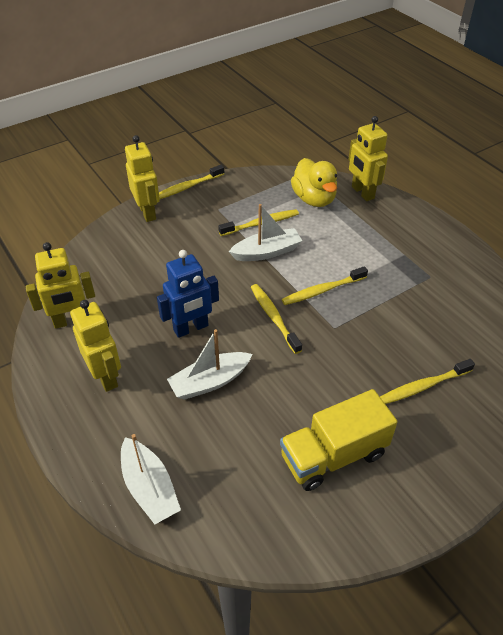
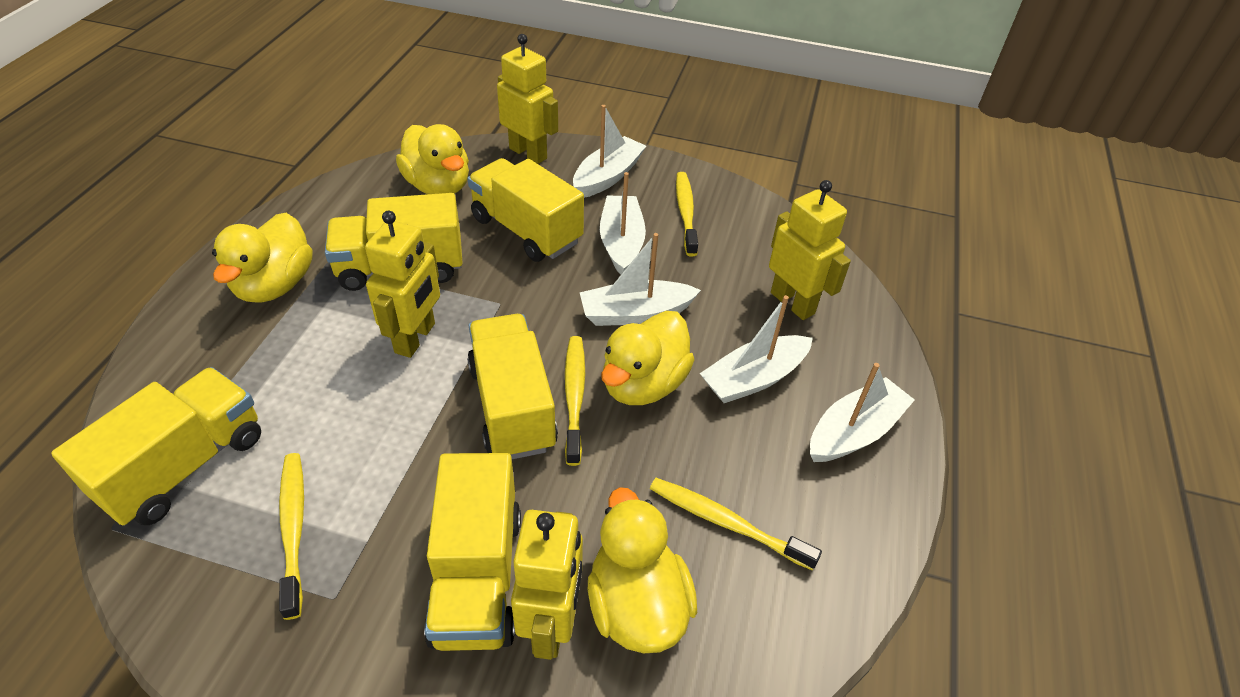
blue robot: 1 -> 0
white boat: 3 -> 5
yellow duck: 1 -> 4
yellow toothbrush: 5 -> 4
yellow truck: 1 -> 5

